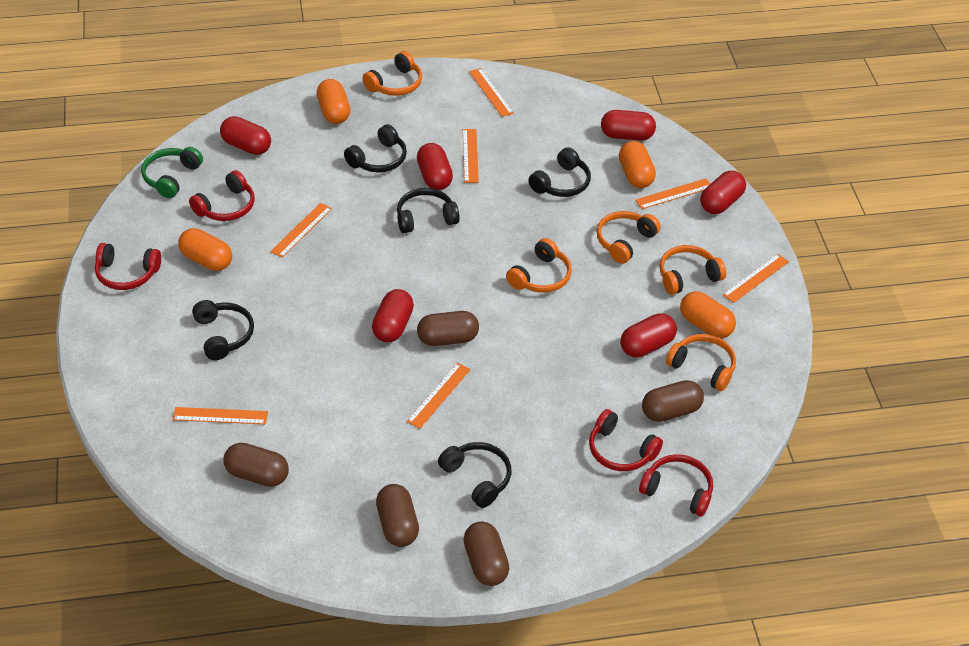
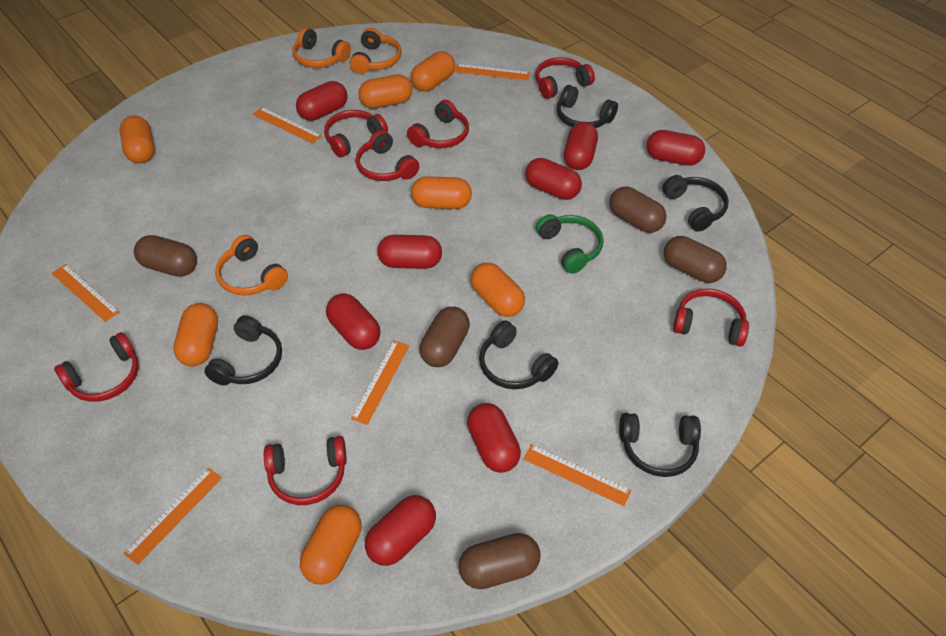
orange capsule: 4 -> 7
orange headphones: 5 -> 3
orange ruler: 7 -> 6
red capsule: 6 -> 8
red headphones: 4 -> 7

